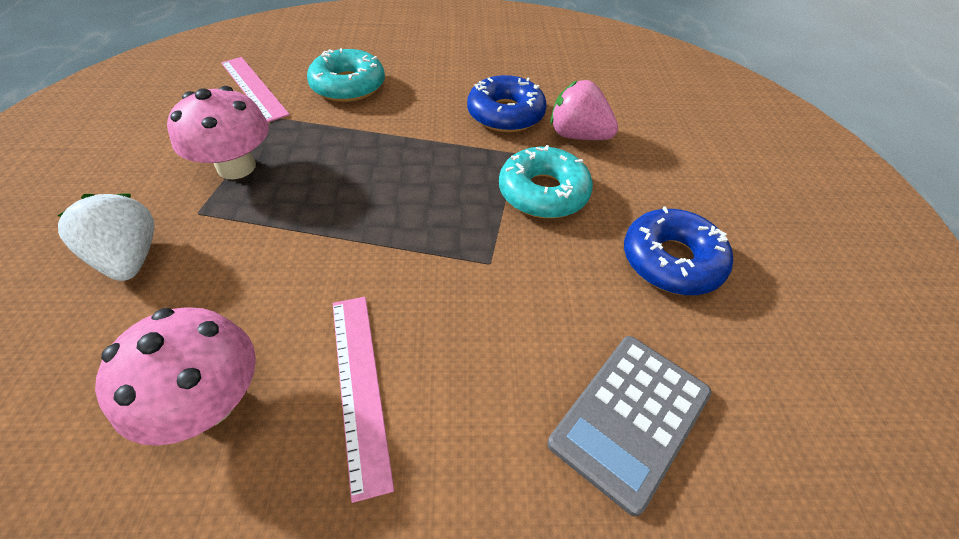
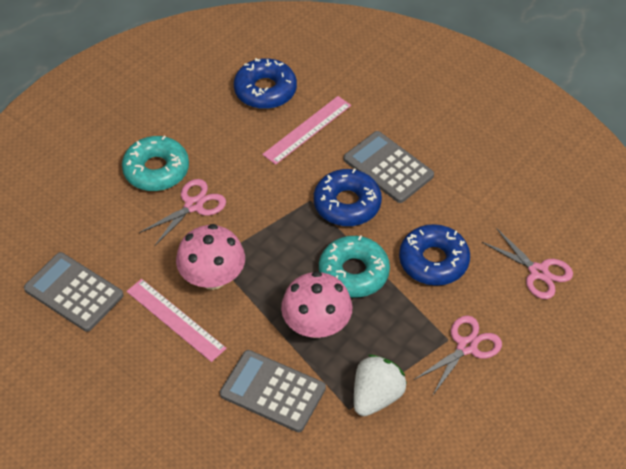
blue donut: 2 -> 3
grey calculator: 1 -> 3
pink scissors: 0 -> 3
pink strawberry: 1 -> 0

